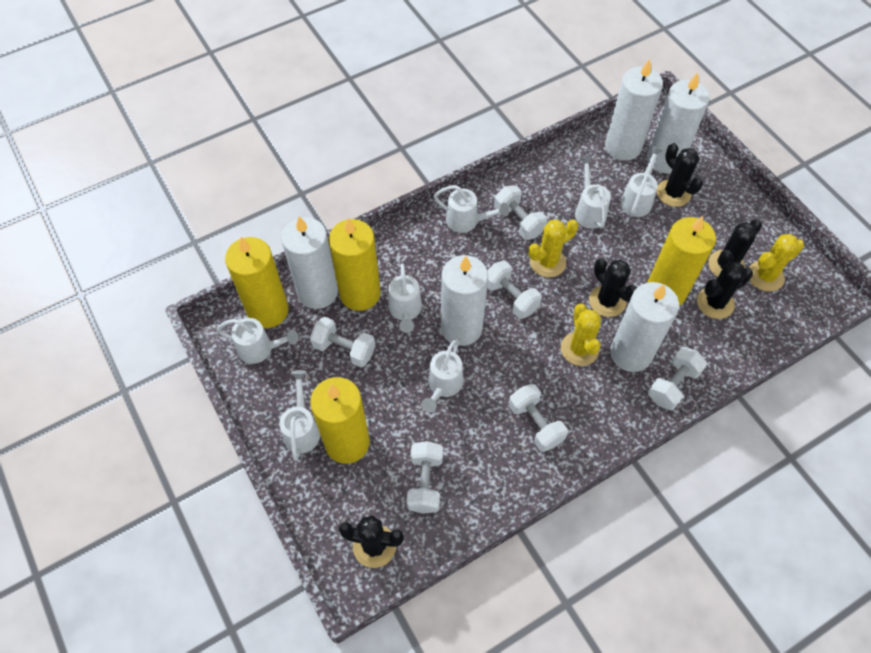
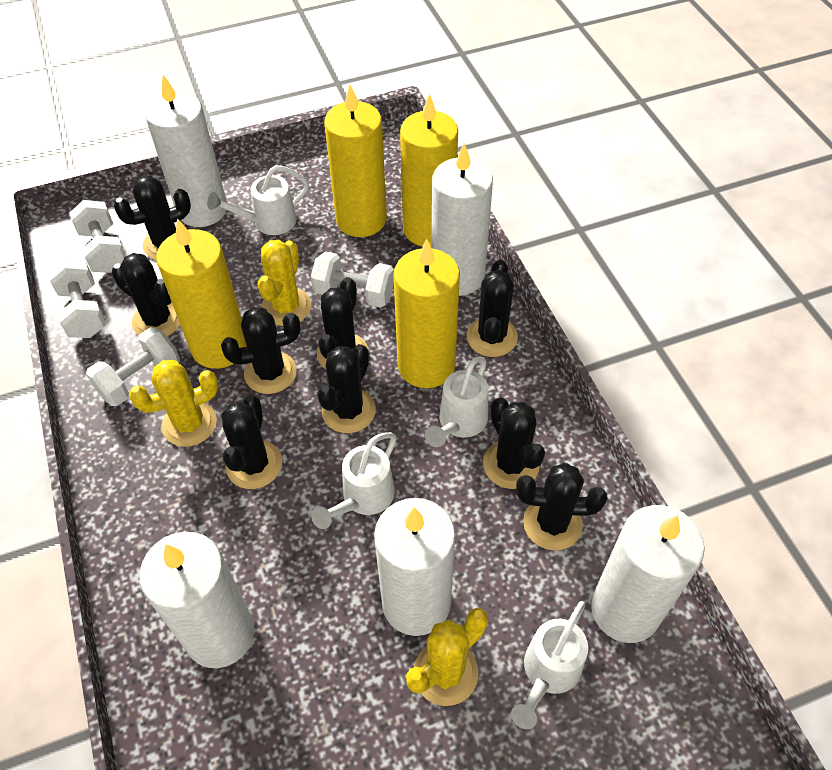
black cactus: 5 -> 9
white dumbbell: 6 -> 4
white watering can: 7 -> 4

